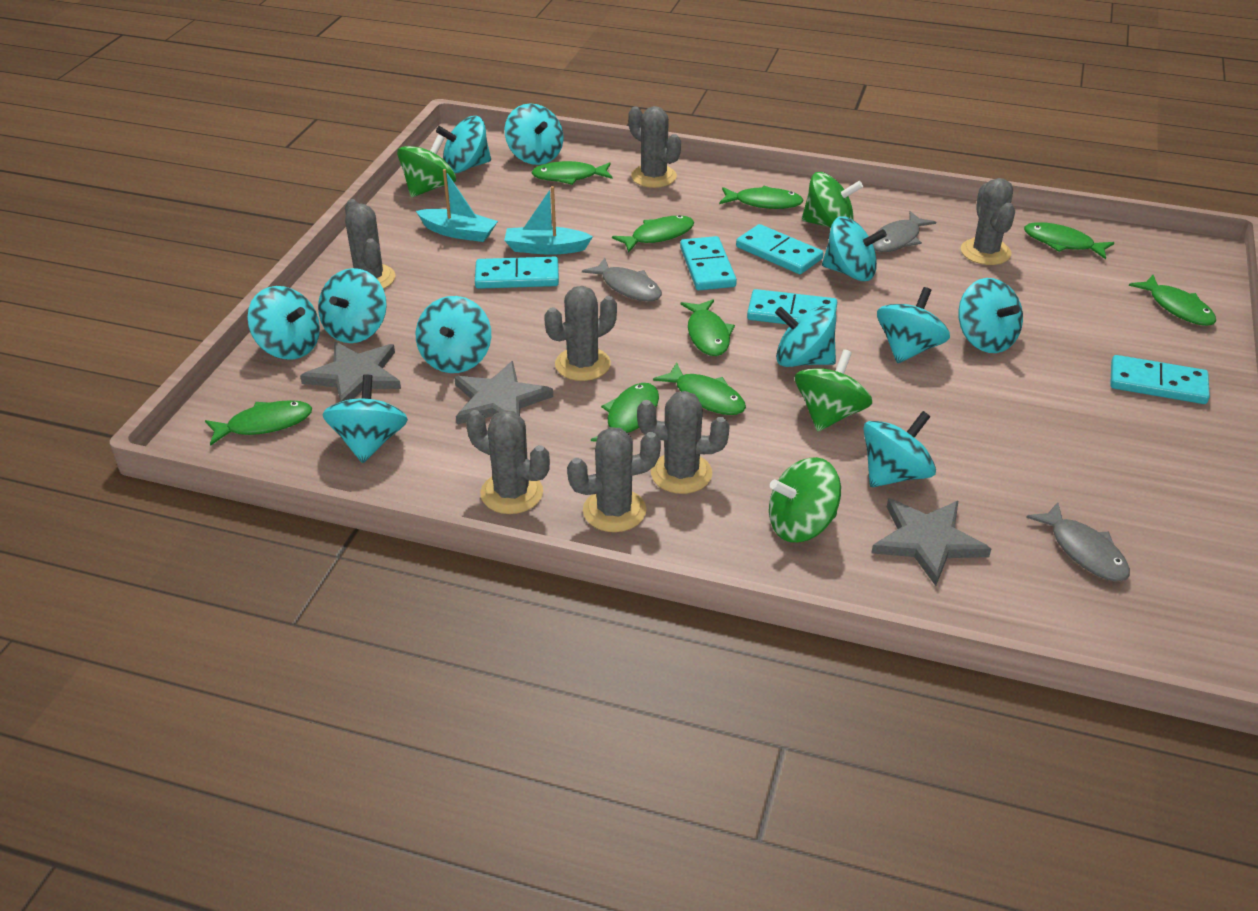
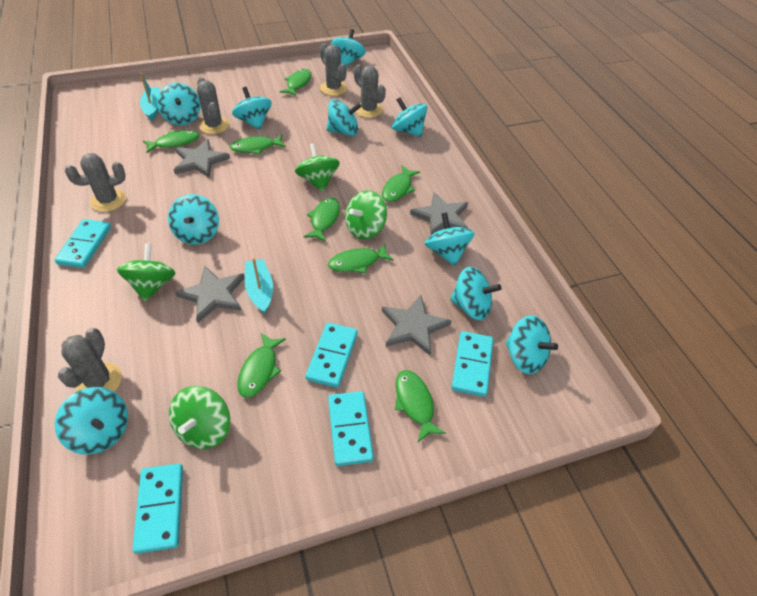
green fish: 9 -> 8
grey cactus: 7 -> 5
grey fish: 3 -> 0
grey star: 3 -> 4
turquoise spinning top: 11 -> 10

